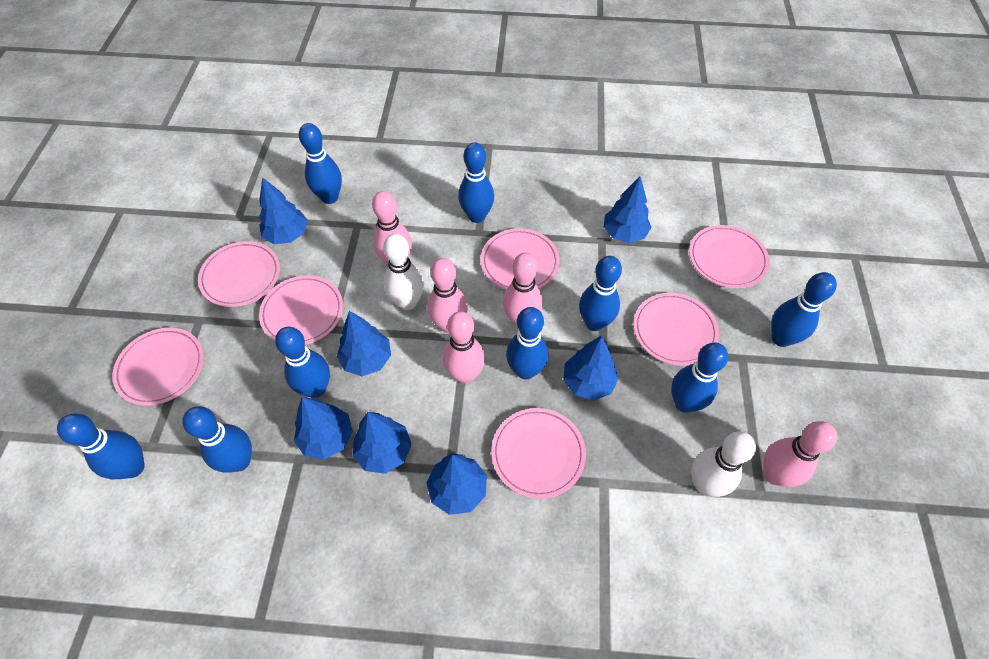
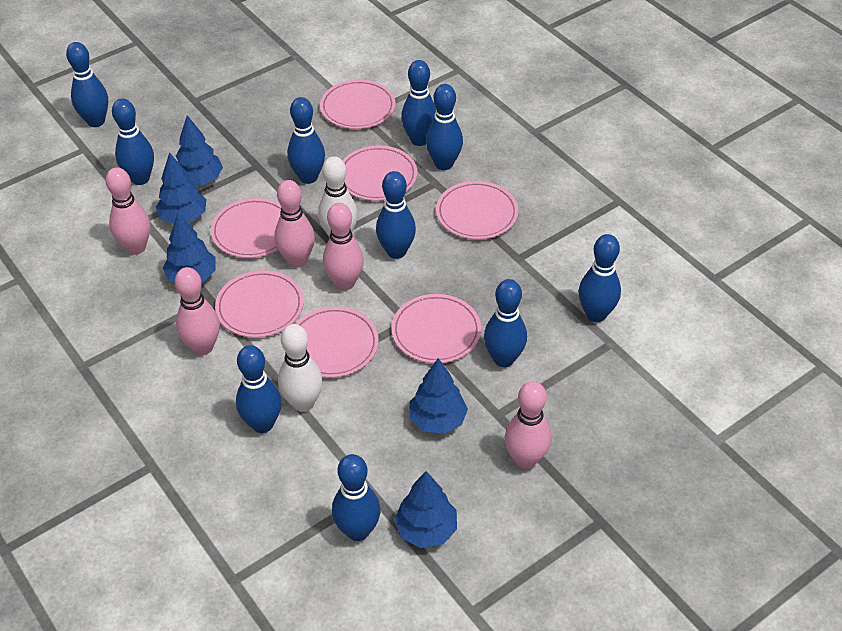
blue bowling pin: 9 -> 10
blue tree: 7 -> 5

